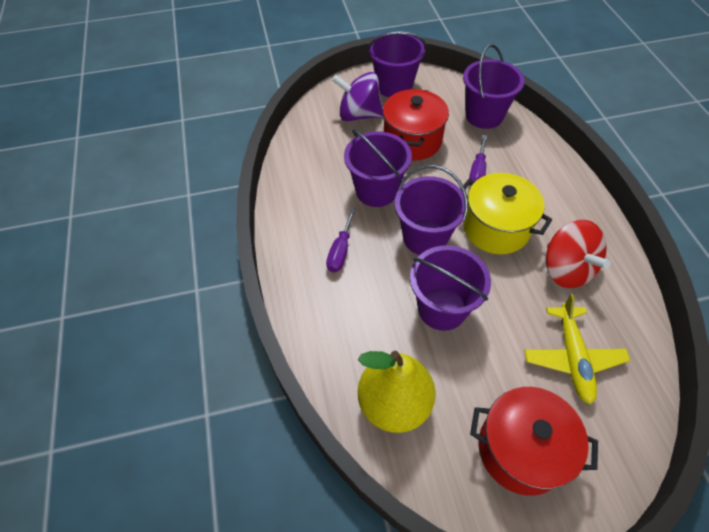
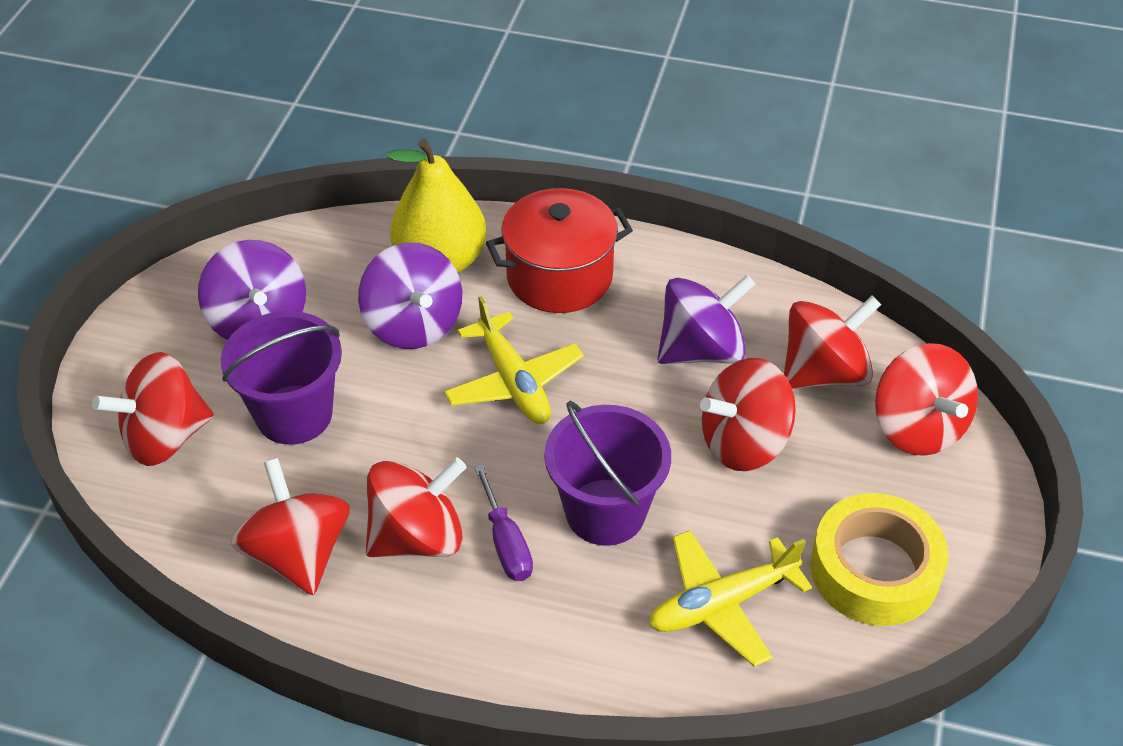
purple bucket: 5 -> 2
purple screwdriver: 2 -> 1
purple spinning top: 1 -> 3
red pot: 2 -> 1
red spinning top: 1 -> 6
yellow plane: 1 -> 2
yellow pot: 1 -> 0
yellow tape: 0 -> 1

